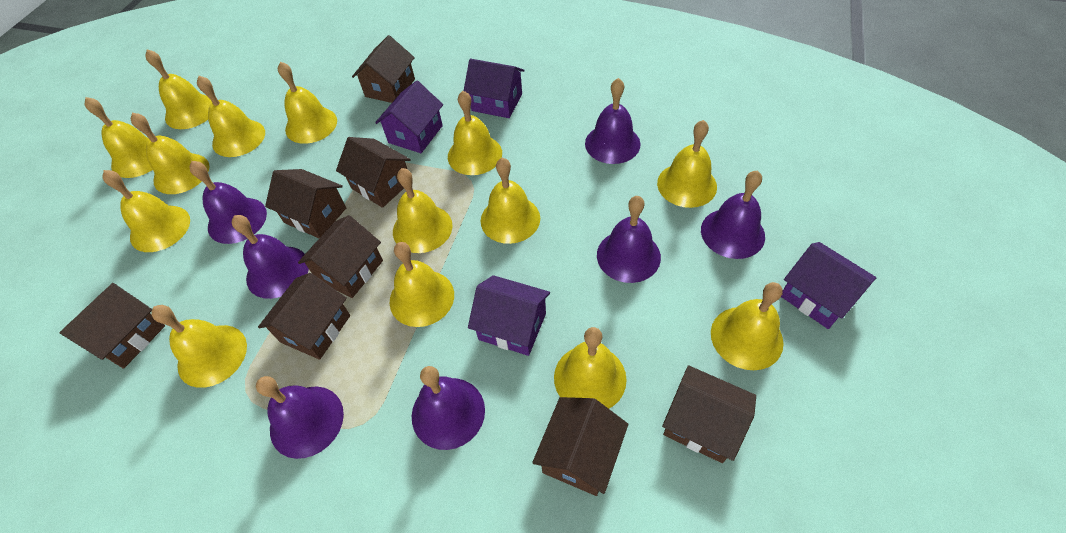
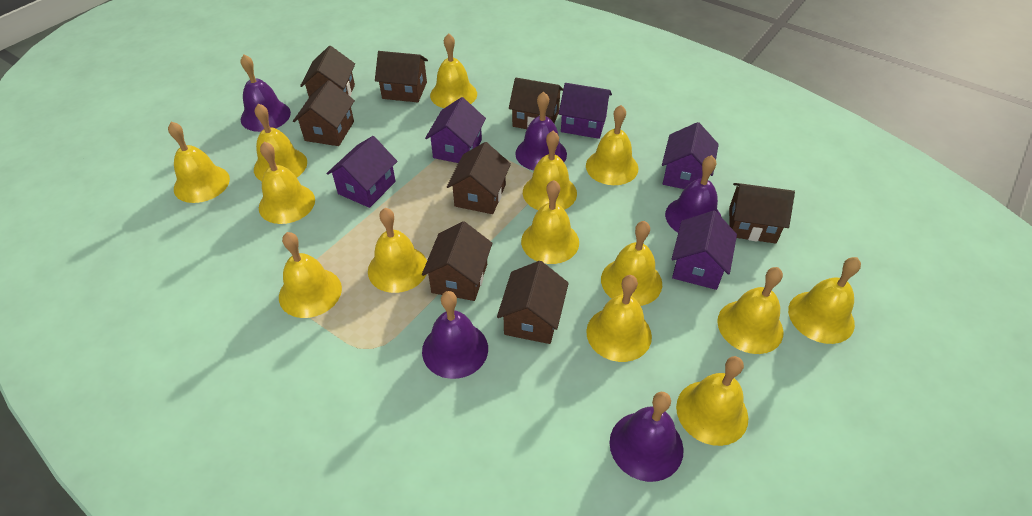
purple bell: 7 -> 5
purple house: 4 -> 5

